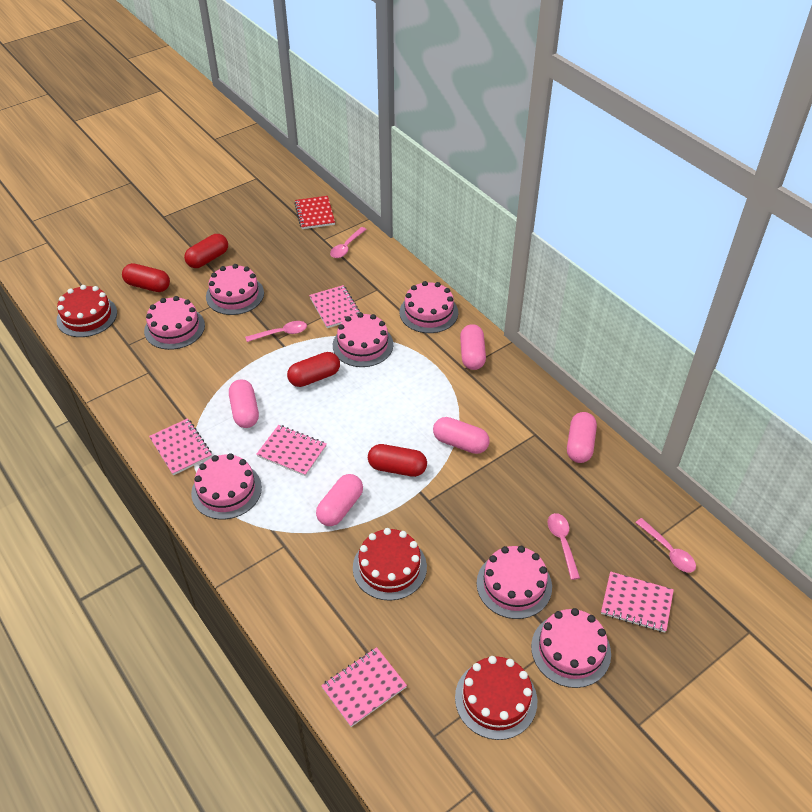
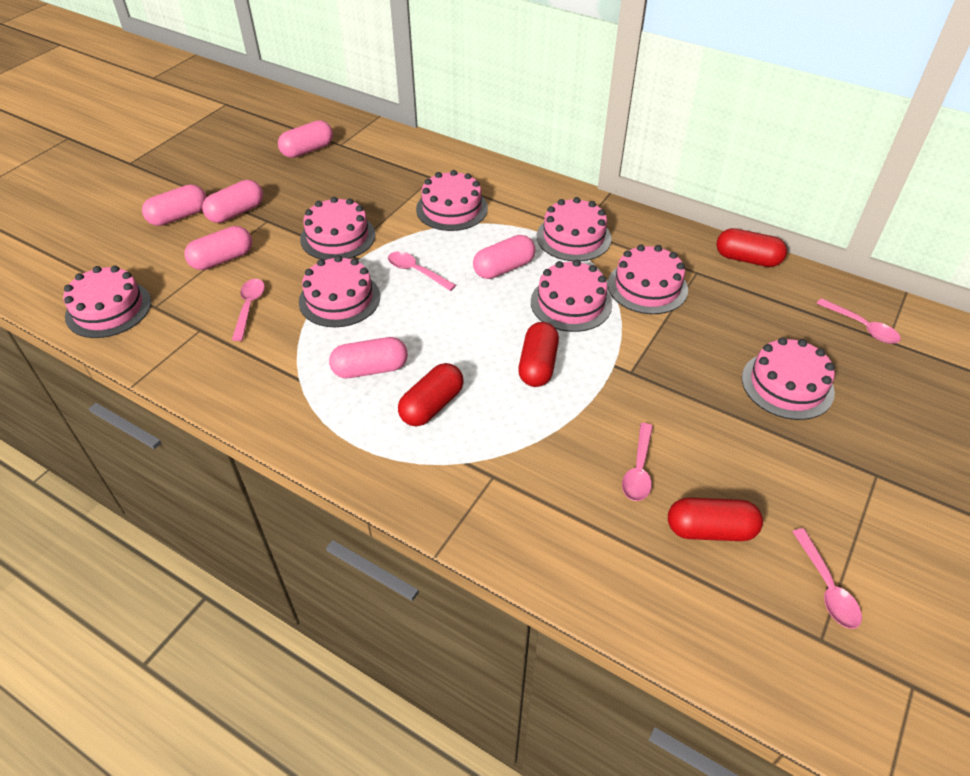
pink cake: 7 -> 8
pink capsule: 5 -> 6
pink notebook: 5 -> 0
pink spoon: 4 -> 5
red cake: 3 -> 0
red notebook: 1 -> 0

